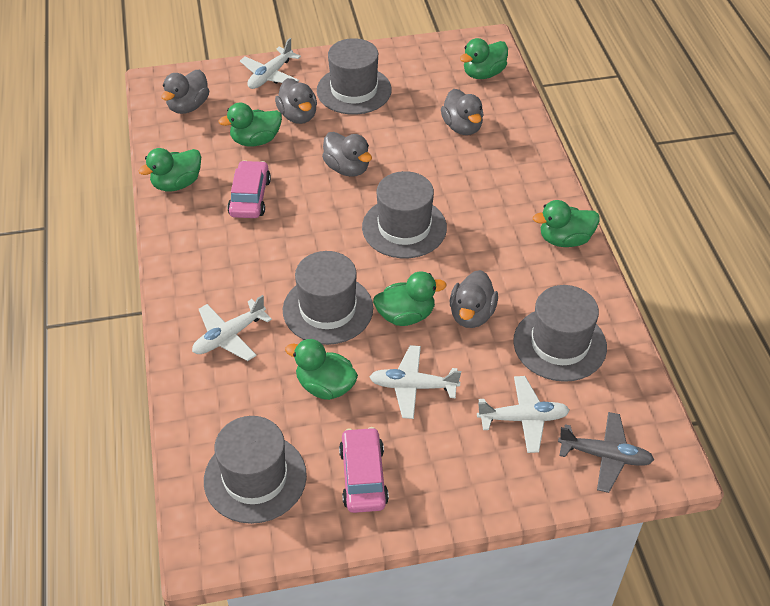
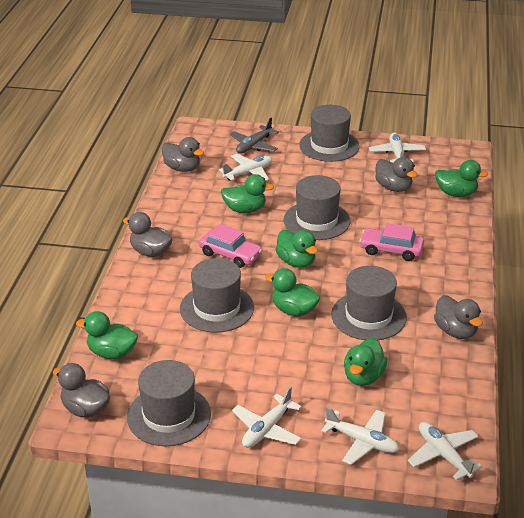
white plane: 4 -> 5

